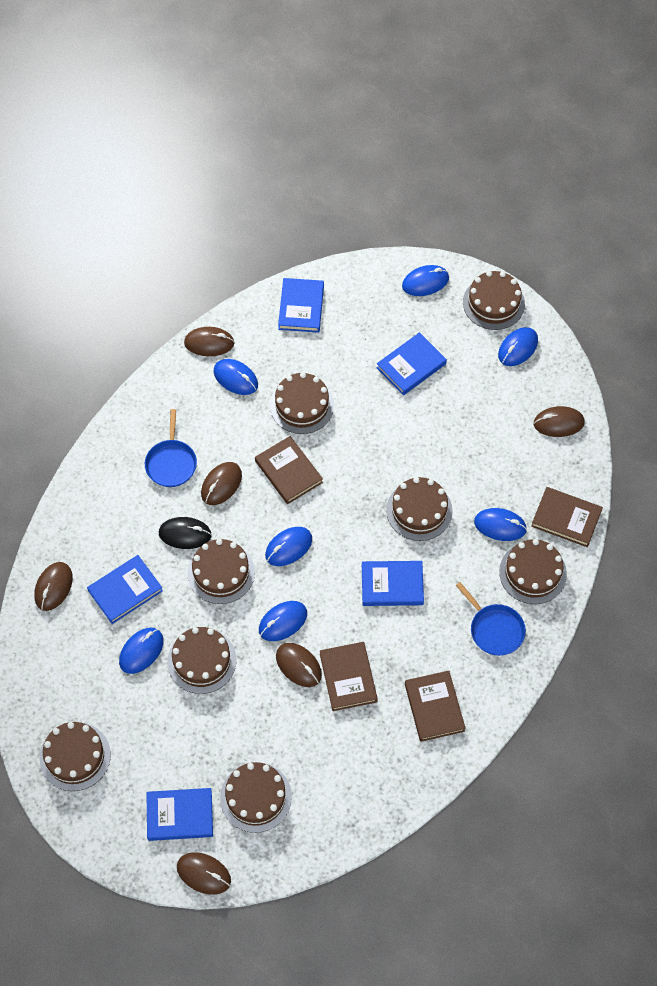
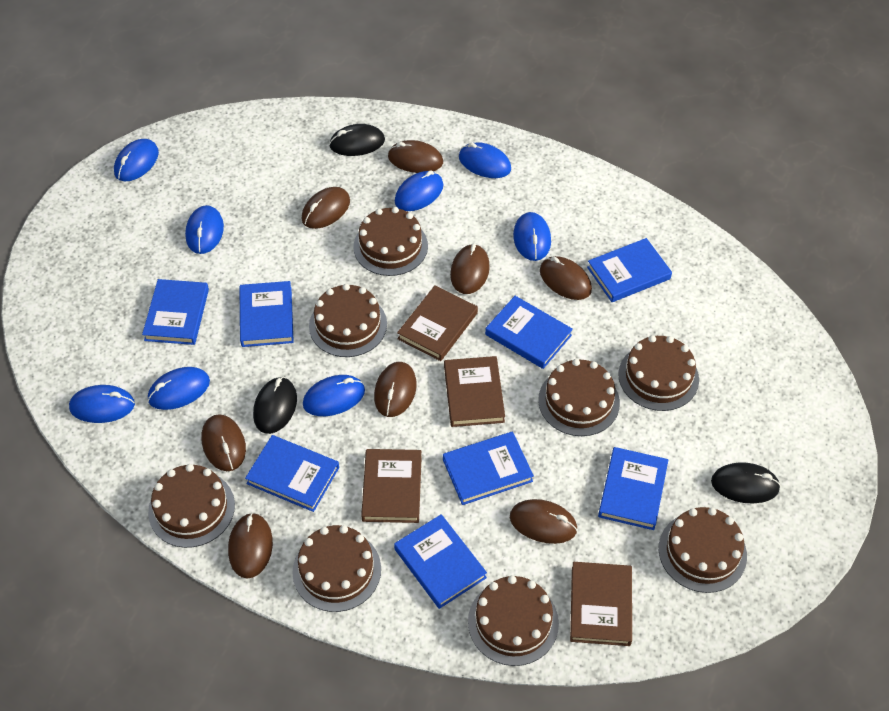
black mouse: 1 -> 3
blue book: 5 -> 8
blue mouse: 7 -> 8
blue pan: 2 -> 0
brown mouse: 6 -> 8

